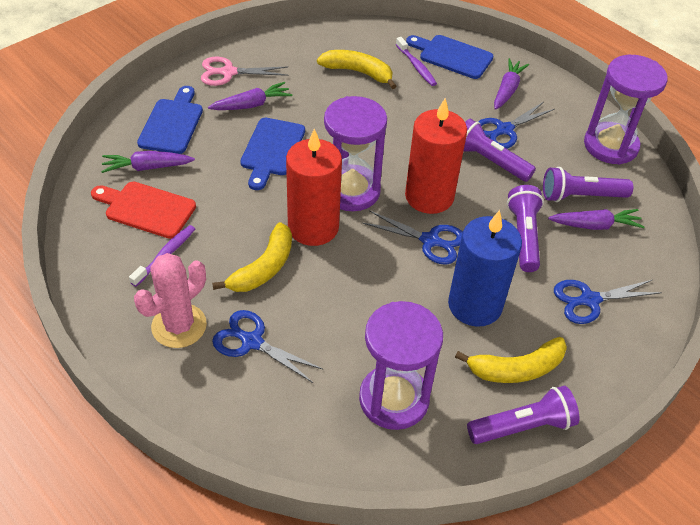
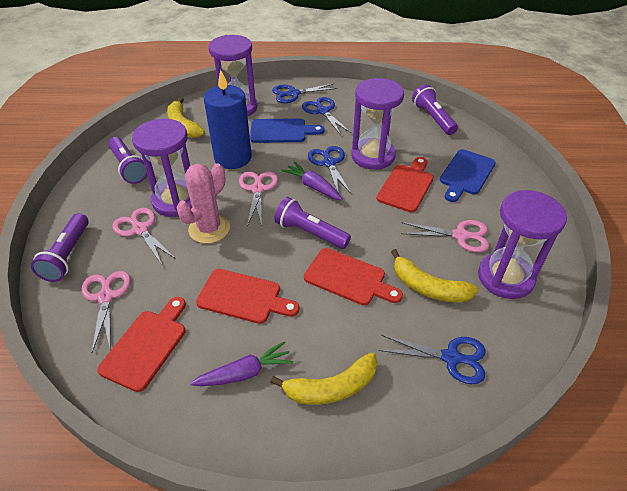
blue cutting board: 3 -> 2
pink scissors: 1 -> 4
purple carrot: 4 -> 2
purple hourglass: 3 -> 4
purple toothbrush: 2 -> 0
red candle: 2 -> 0
red cutting board: 1 -> 4

